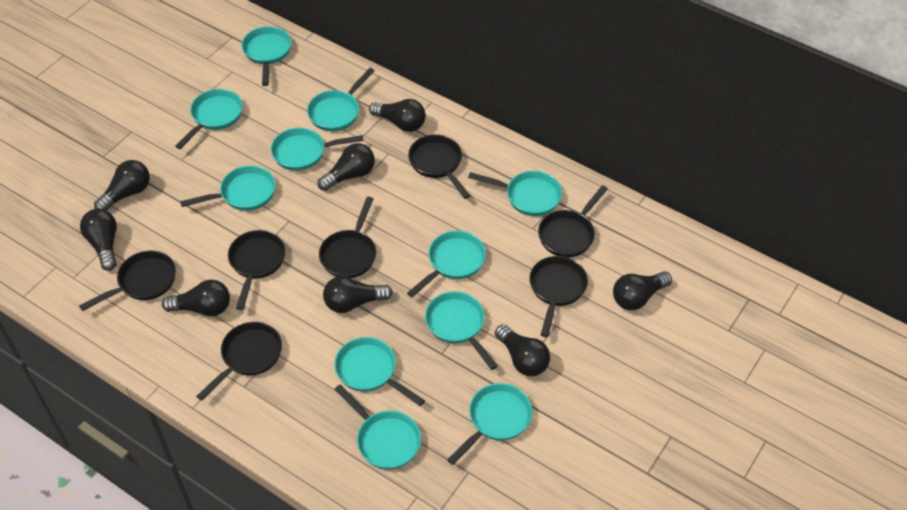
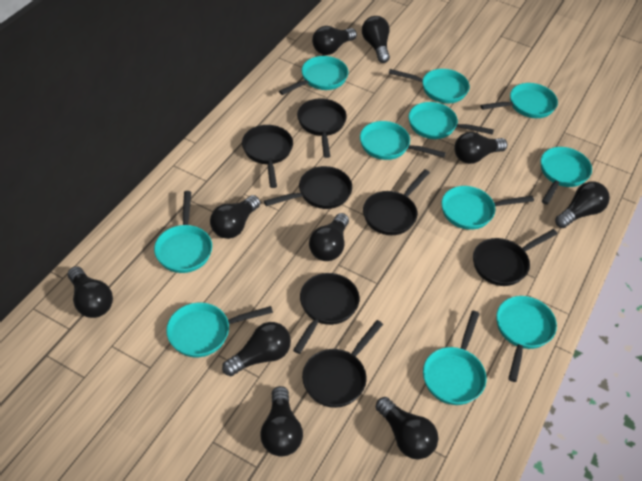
black light bulb: 8 -> 10

